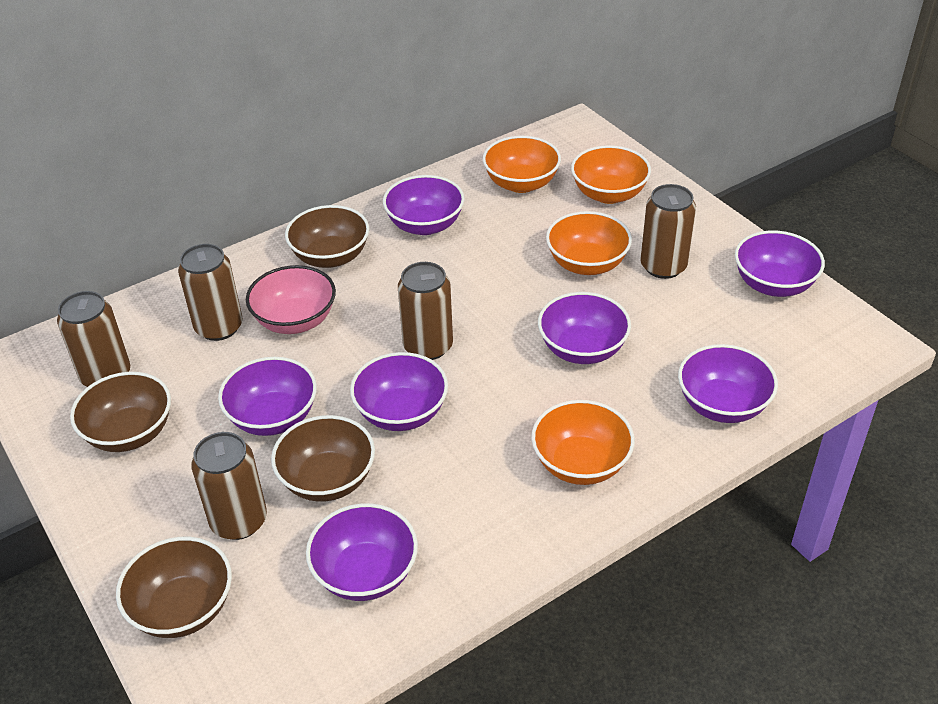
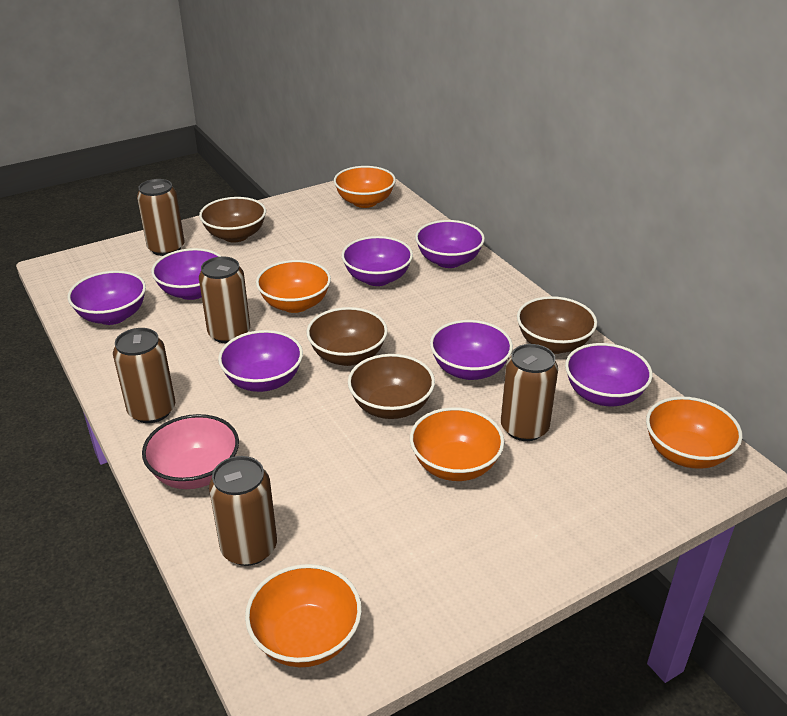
orange bowl: 4 -> 5

